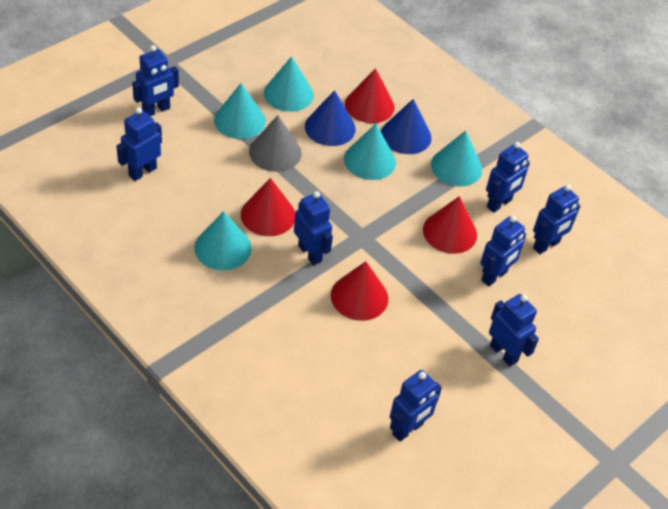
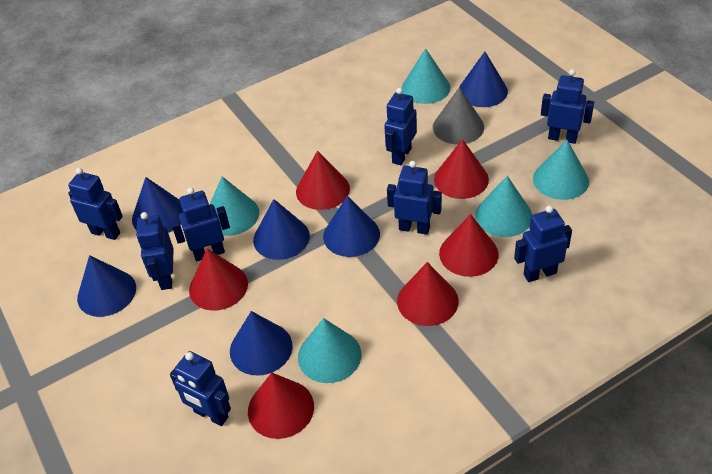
blue cone: 2 -> 6
red cone: 4 -> 6

